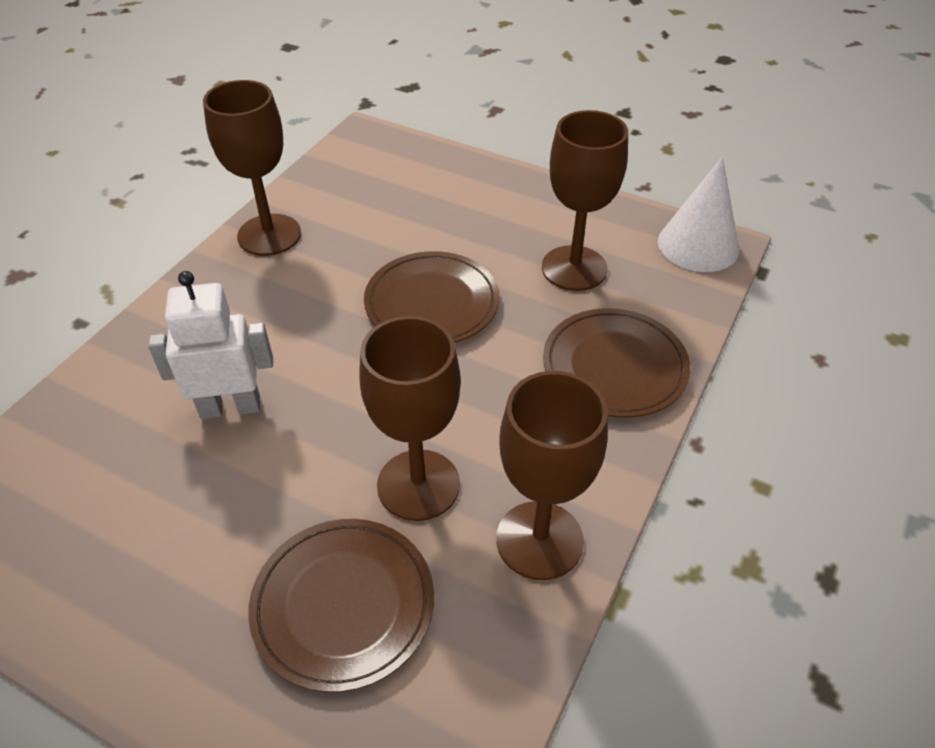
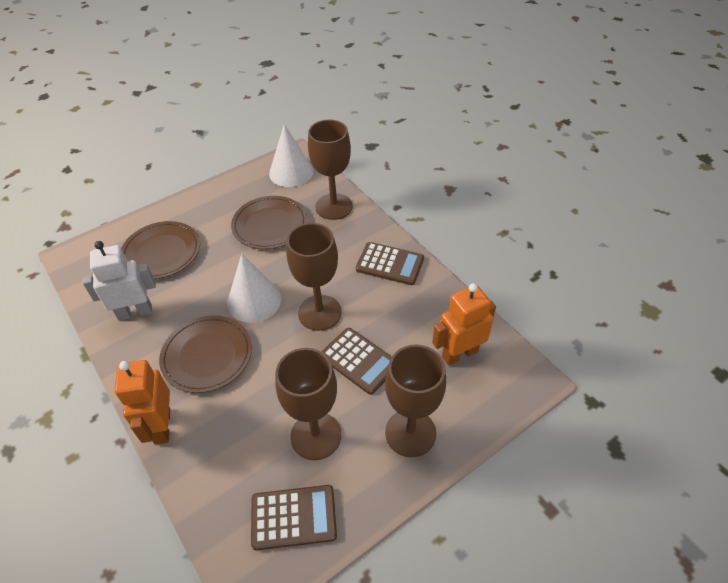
brown calculator: 0 -> 3
orange robot: 0 -> 2
white cone: 1 -> 2

